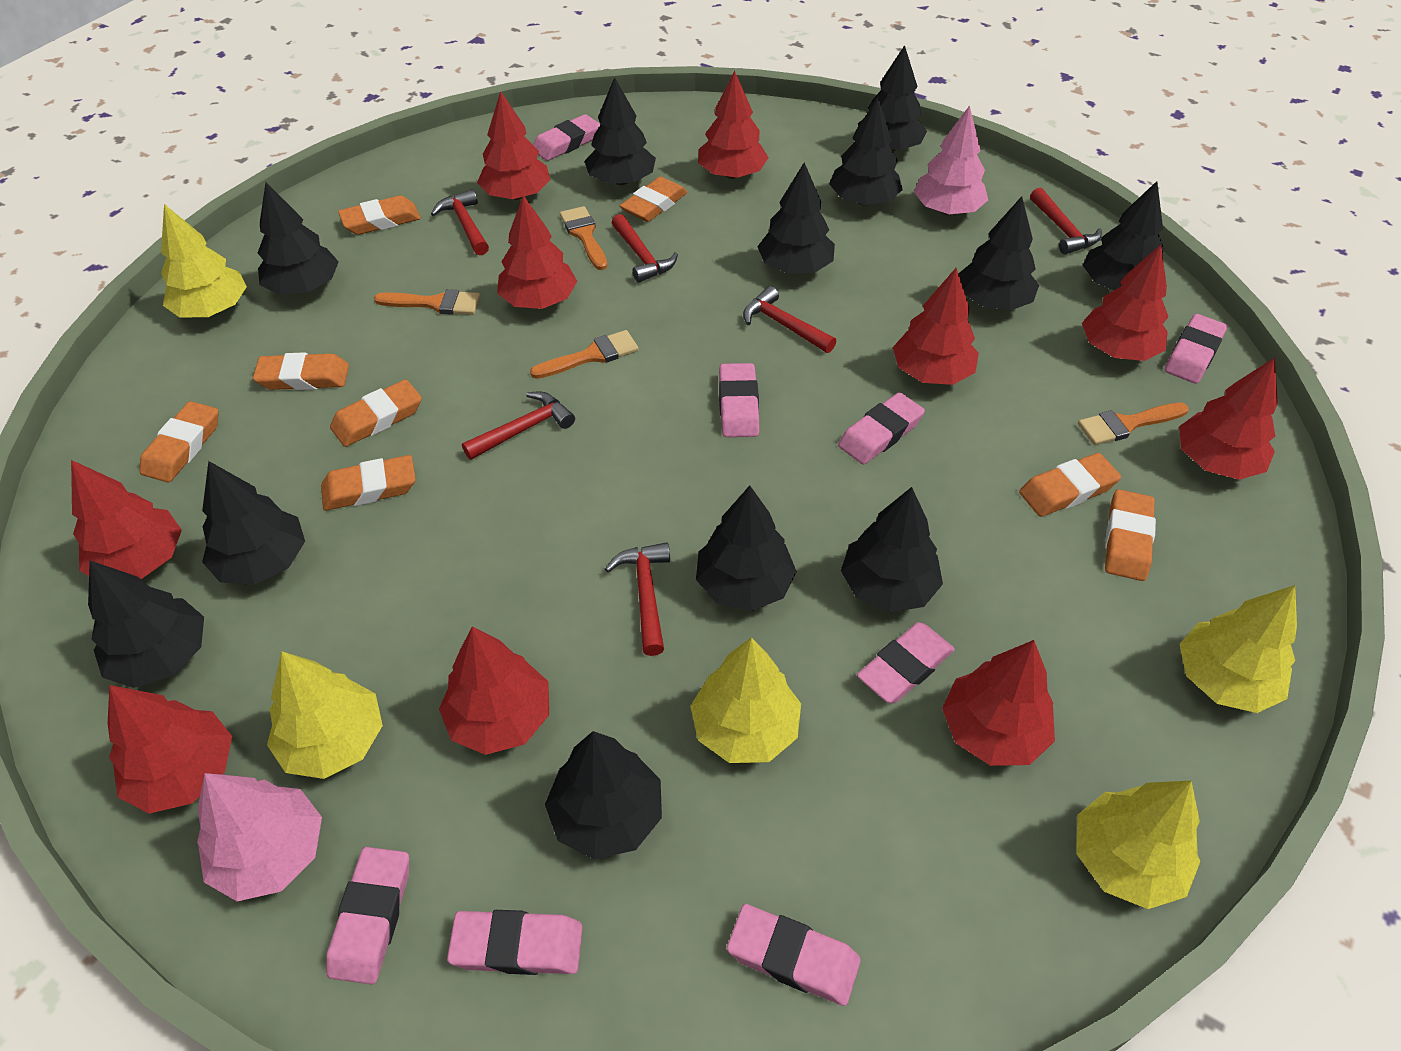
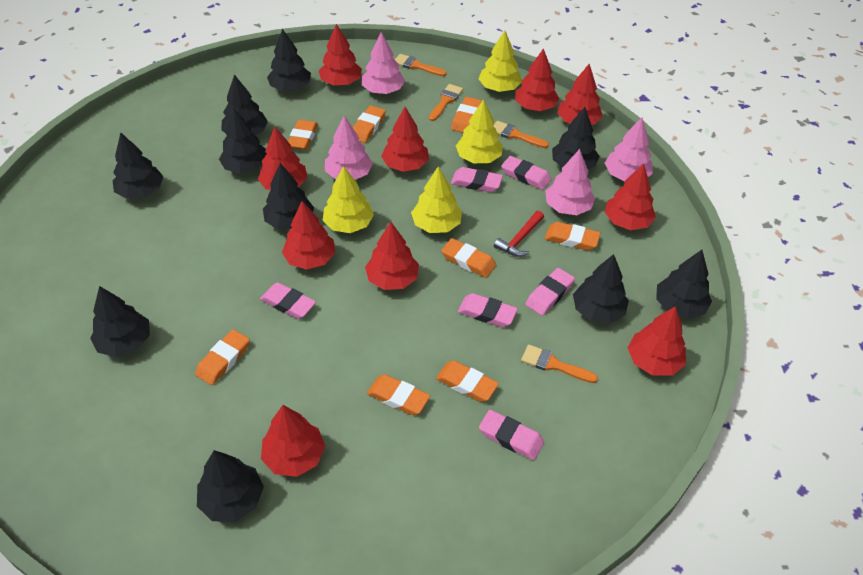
black tree: 12 -> 10
pink eraser: 8 -> 6
pink tree: 2 -> 4
red hammer: 6 -> 1
yellow tree: 5 -> 4

